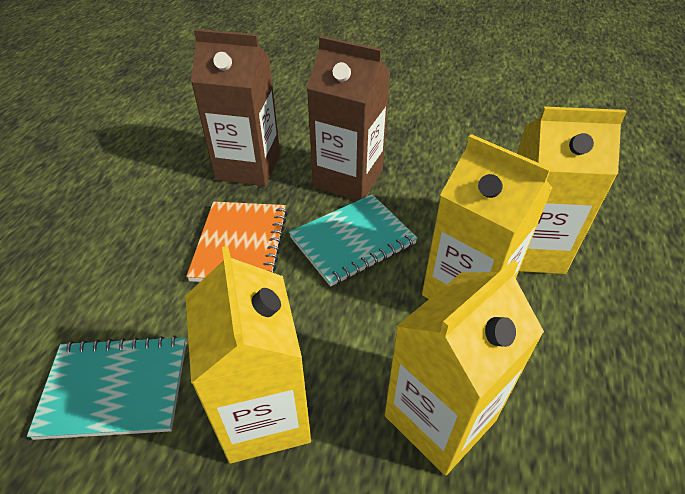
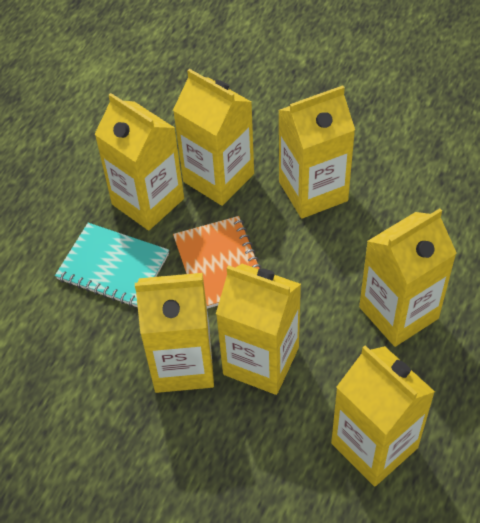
brown carton: 2 -> 0
turquoise notebook: 2 -> 1
yellow carton: 4 -> 7

